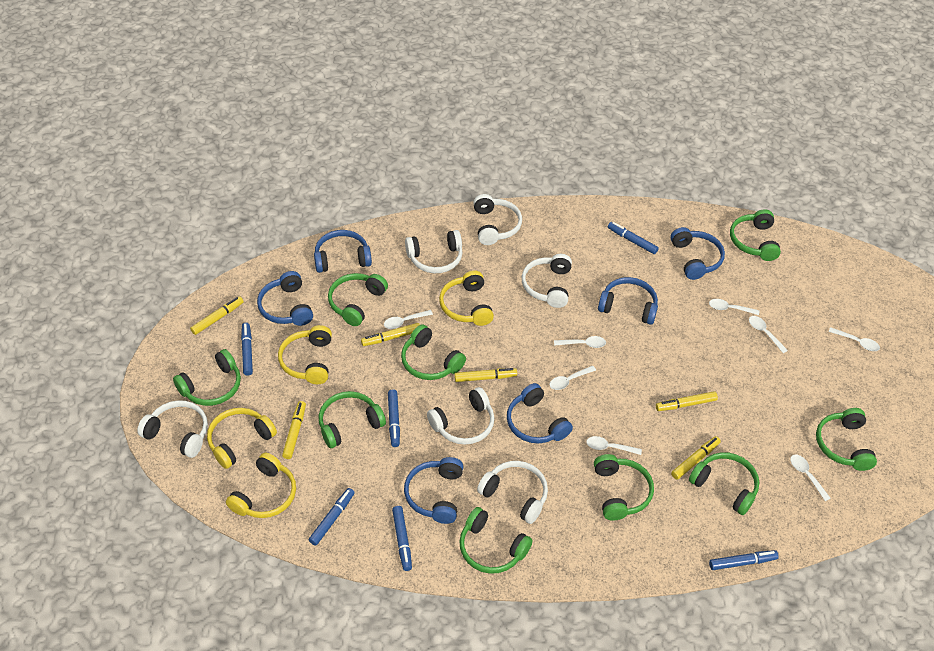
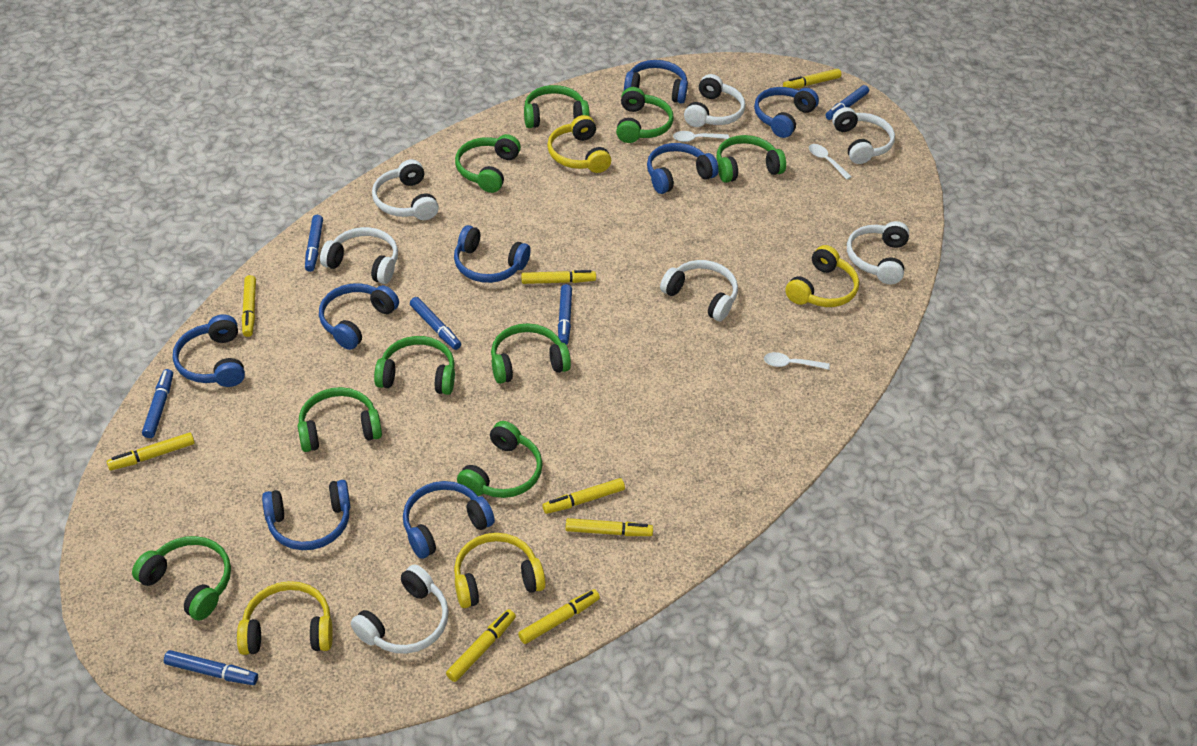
blue headphones: 6 -> 8
white headphones: 6 -> 7
white spoon: 8 -> 3
yellow marker: 6 -> 8

